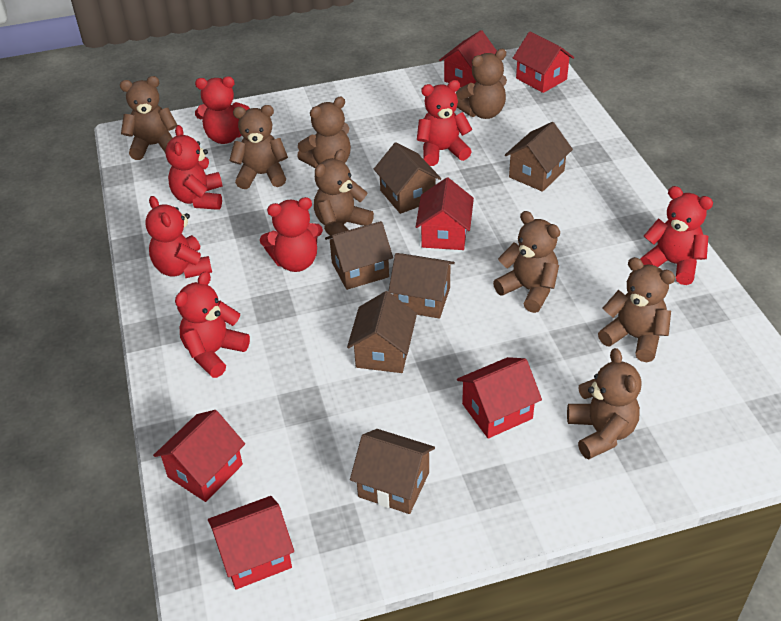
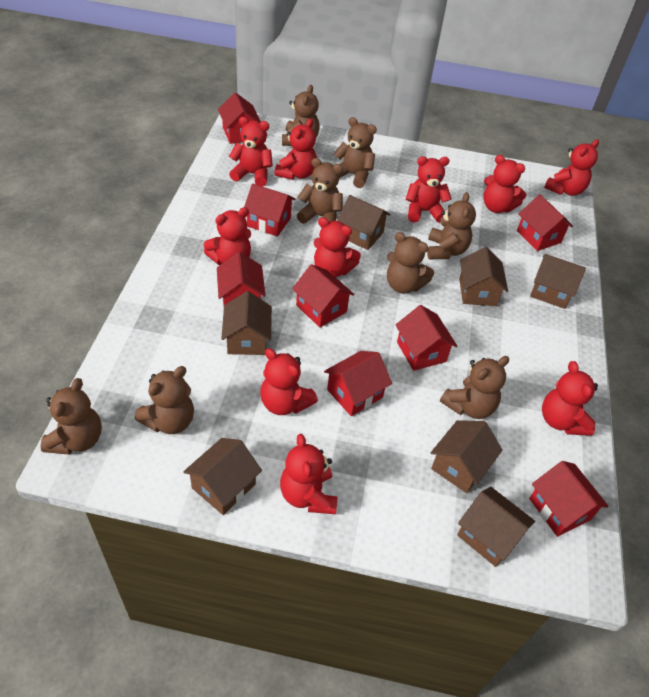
brown house: 6 -> 7
red house: 6 -> 8
red teddy bear: 7 -> 10

